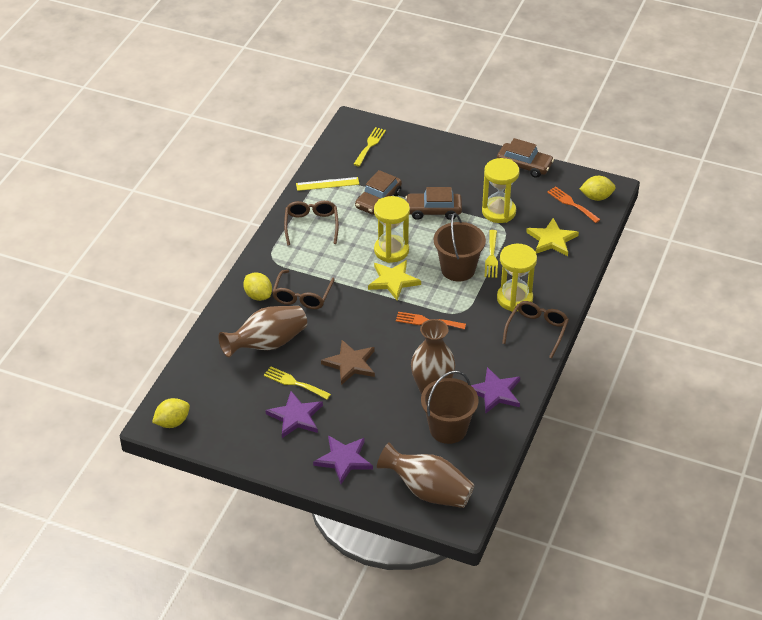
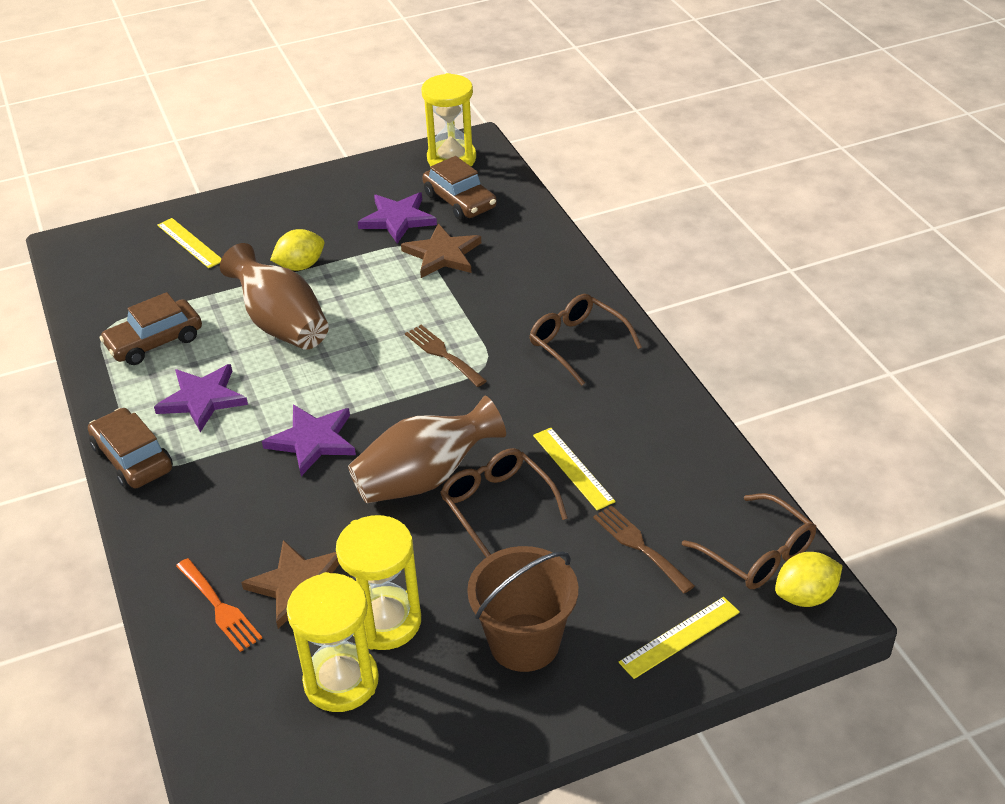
brown bucket: 2 -> 1
brown fork: 0 -> 2
brown star: 1 -> 2
brown vase: 3 -> 2
orange fork: 2 -> 1
yellow fork: 3 -> 0
yellow lemon: 3 -> 2
yellow ruler: 1 -> 3
yellow star: 2 -> 0

